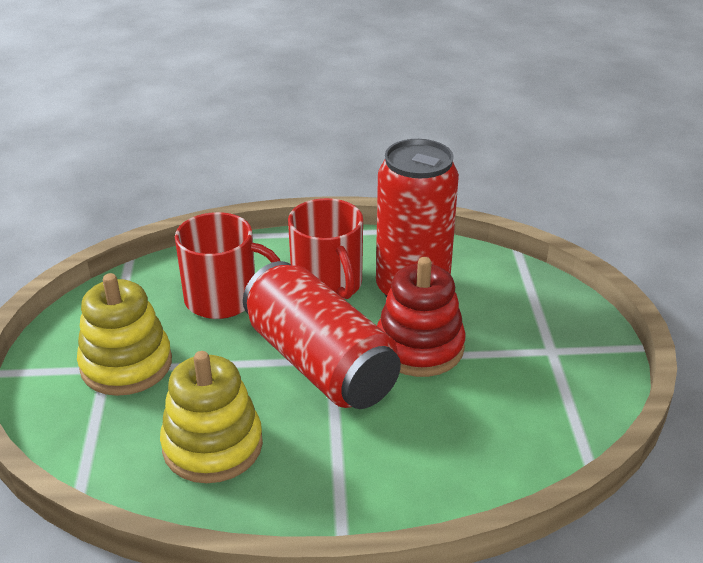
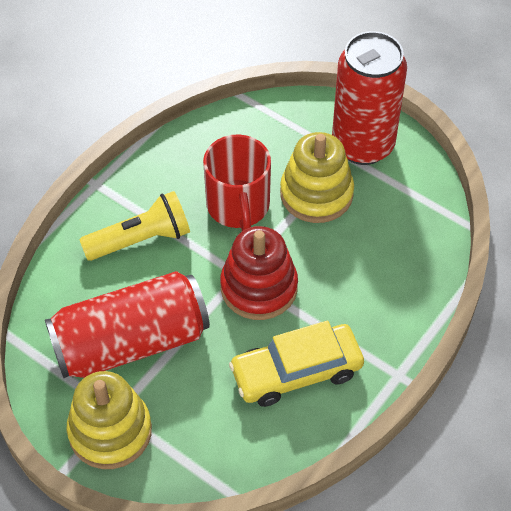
red mug: 2 -> 1
yellow car: 0 -> 1
yellow flashlight: 0 -> 1

